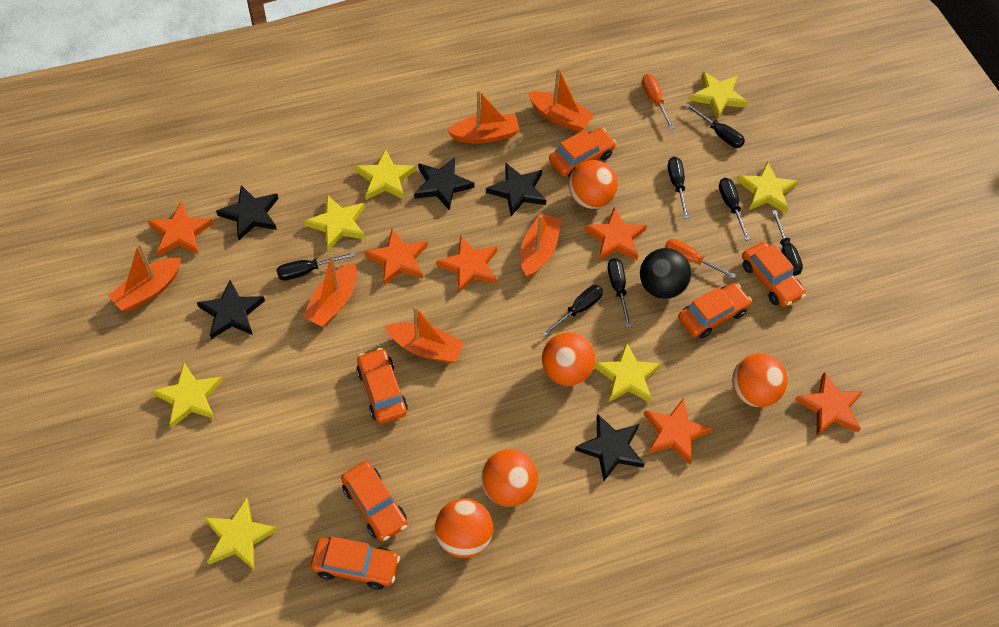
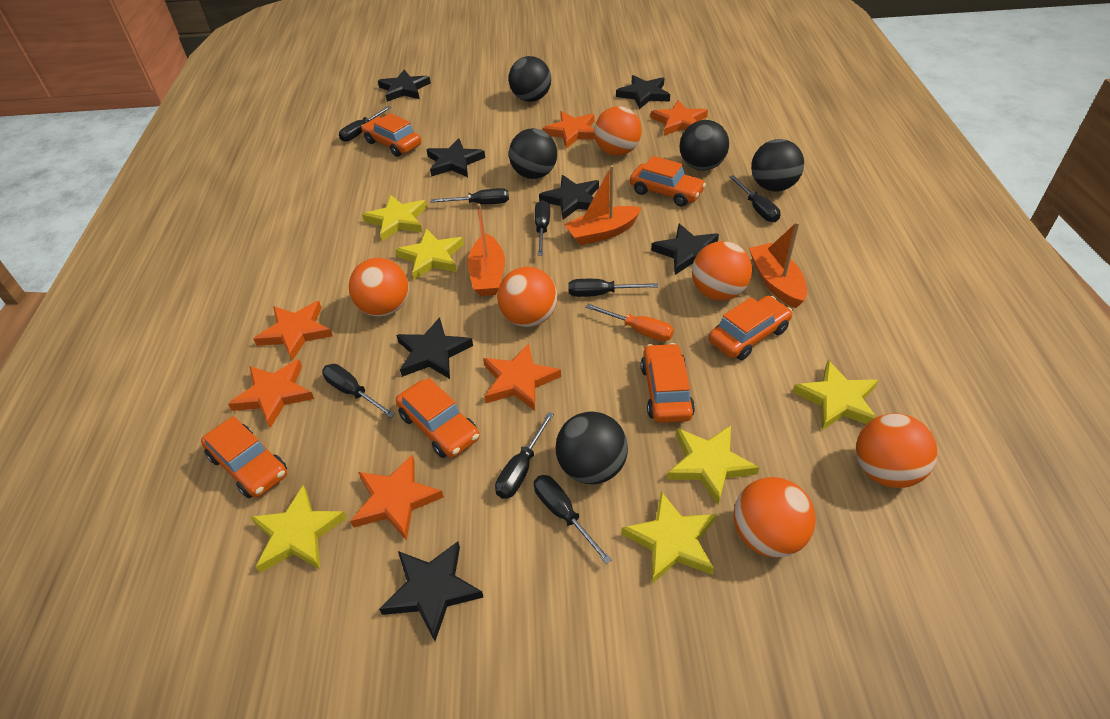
black ball: 1 -> 5
black screwdriver: 7 -> 8
black star: 5 -> 7
orange ball: 5 -> 6
orange boat: 6 -> 3
orange screwdriver: 2 -> 1
yellow star: 7 -> 6

